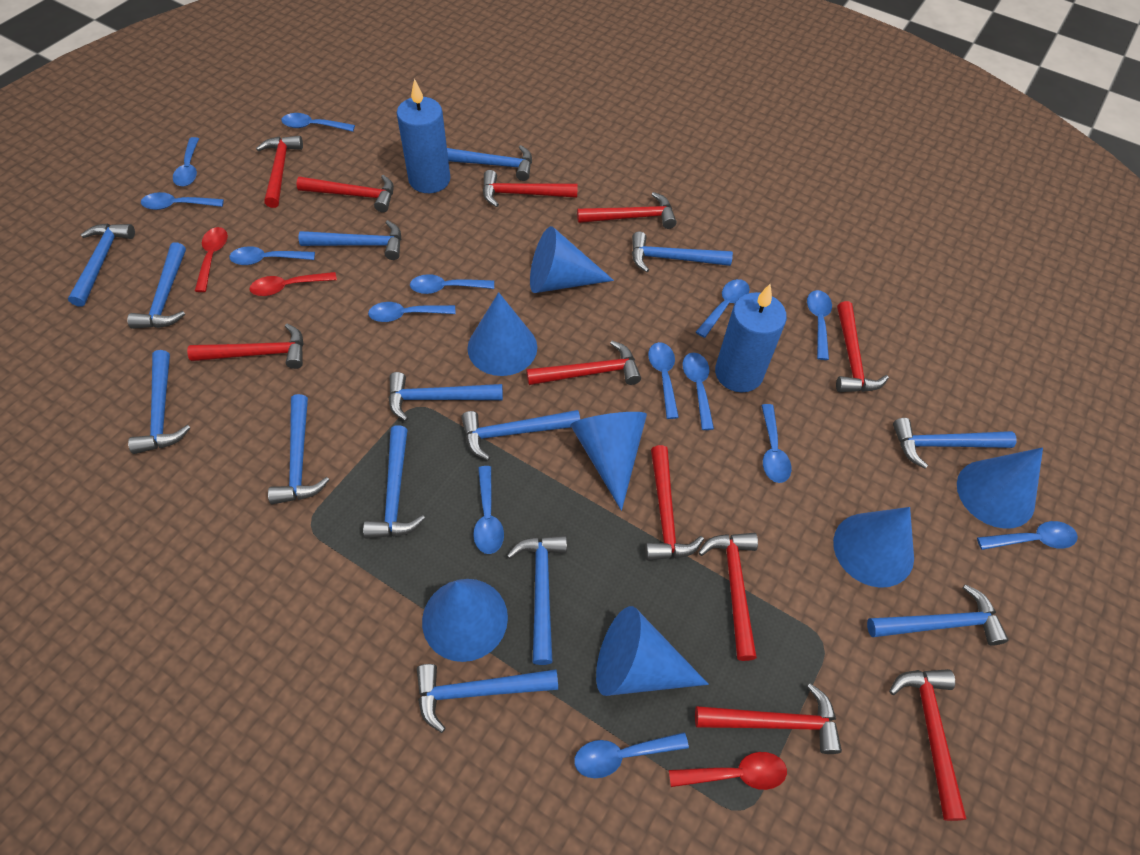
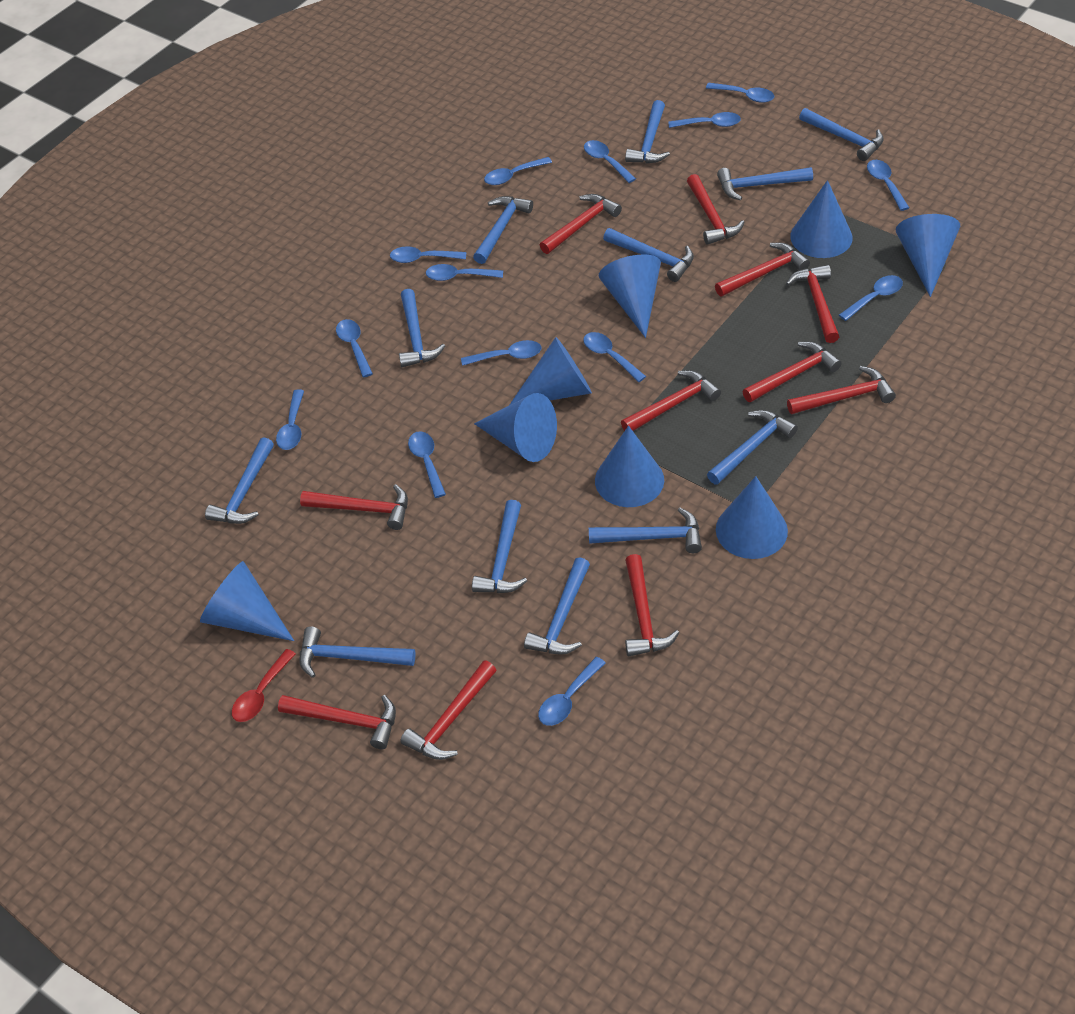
blue candle: 2 -> 0
blue cone: 7 -> 8
blue hammer: 14 -> 12
red spoon: 3 -> 1

